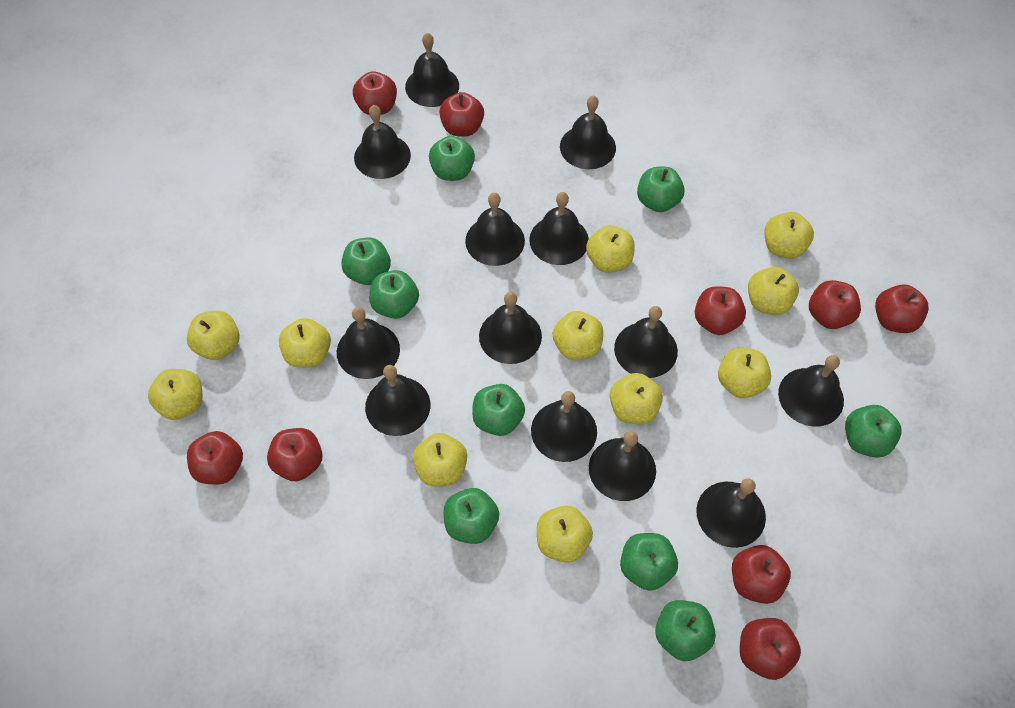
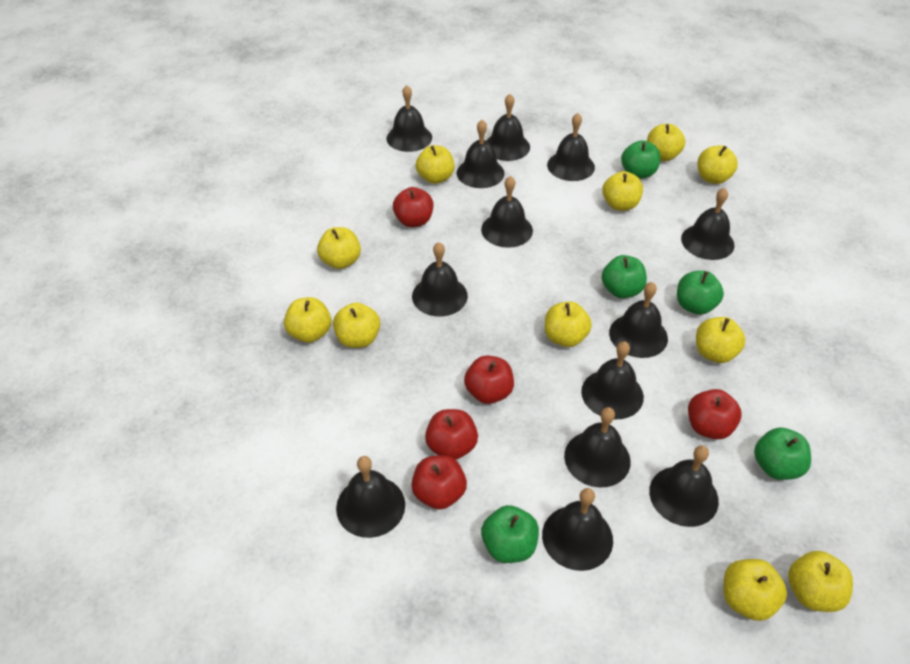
green apple: 9 -> 5
red apple: 9 -> 5

